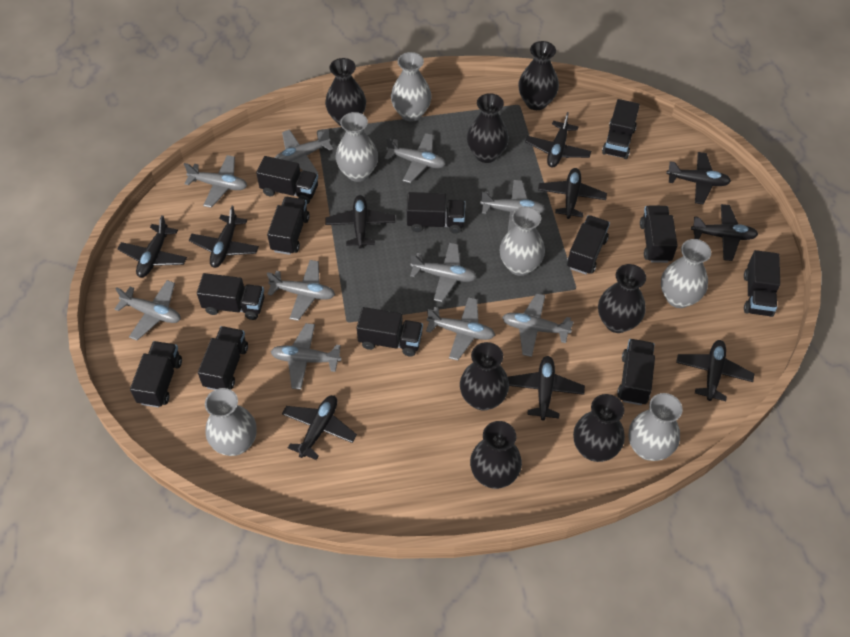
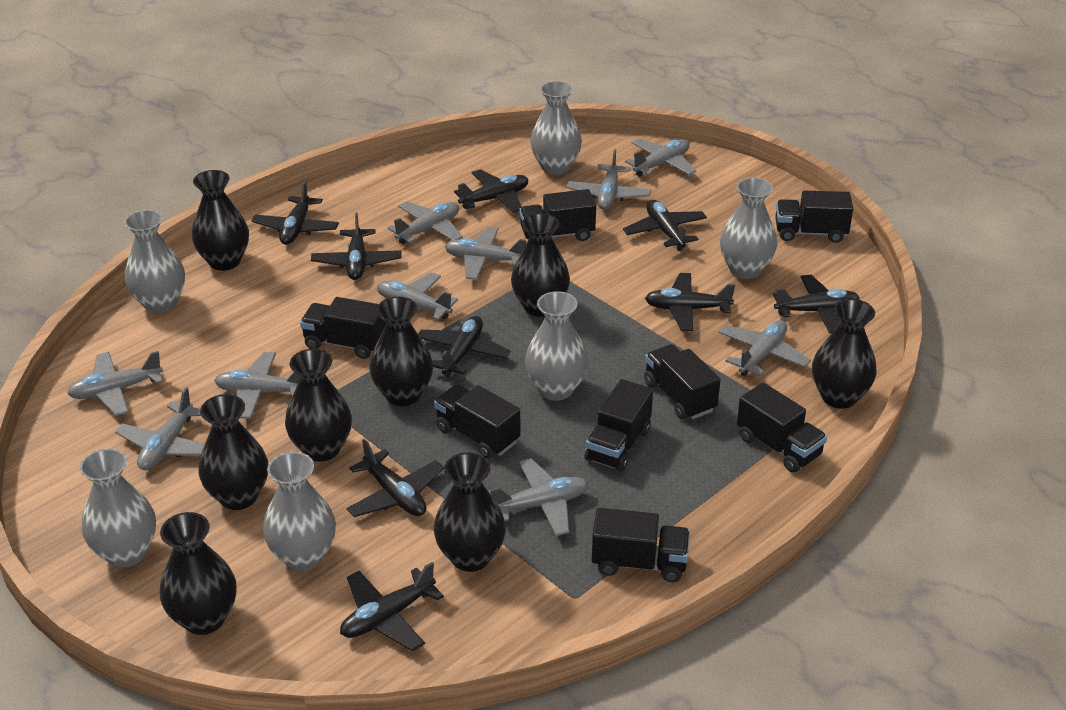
black plane: 10 -> 9
black truck: 12 -> 8
black vase: 7 -> 8

